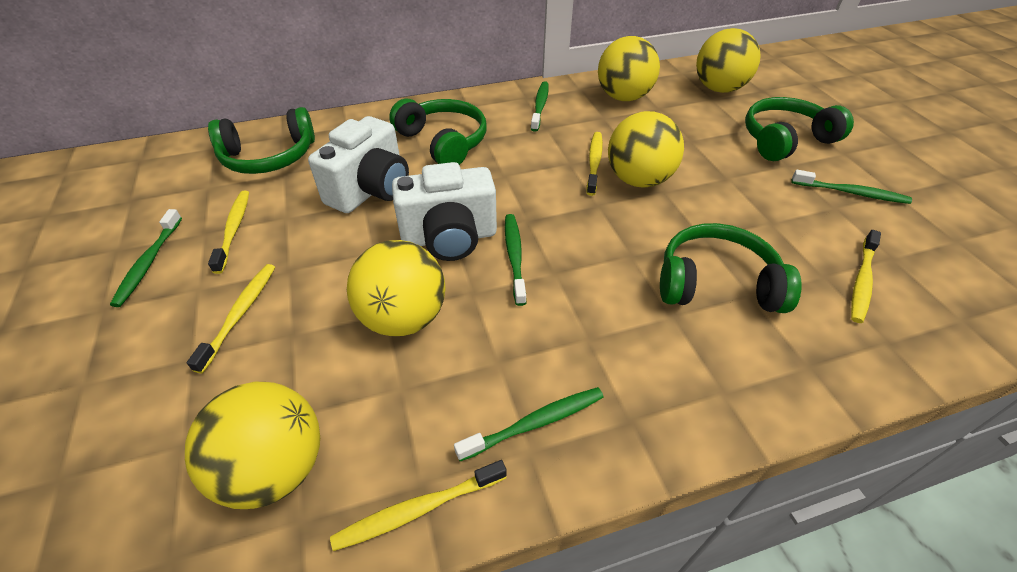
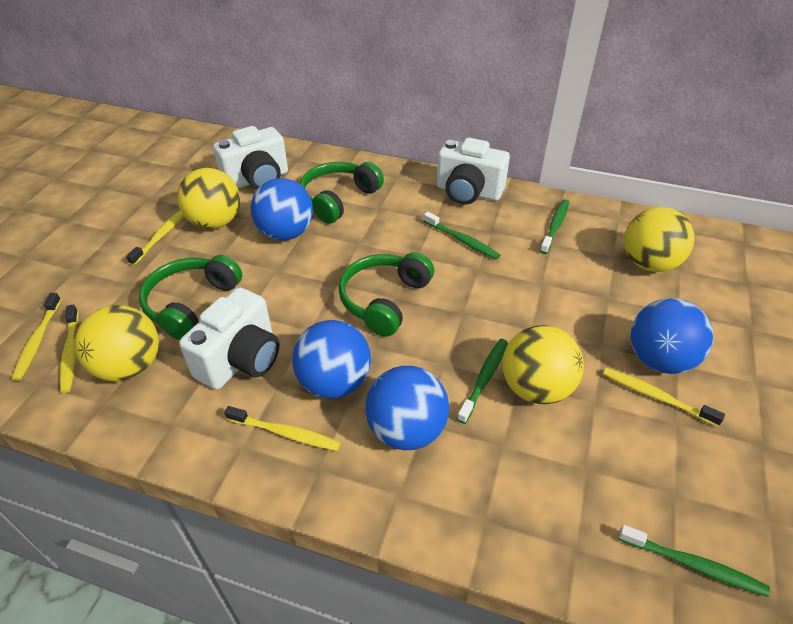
blue ball: 0 -> 4
green headphones: 4 -> 3
green toothbrush: 5 -> 4
white camera: 2 -> 3
yellow ball: 5 -> 4

